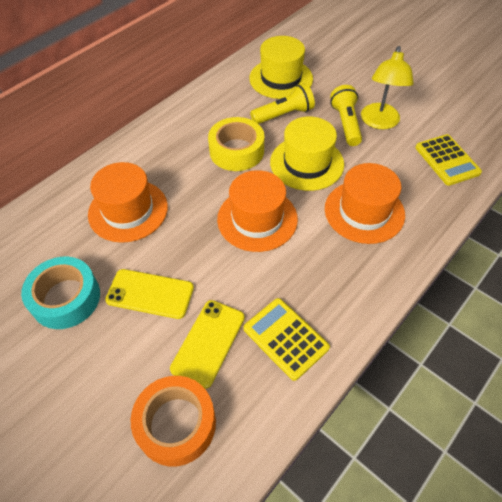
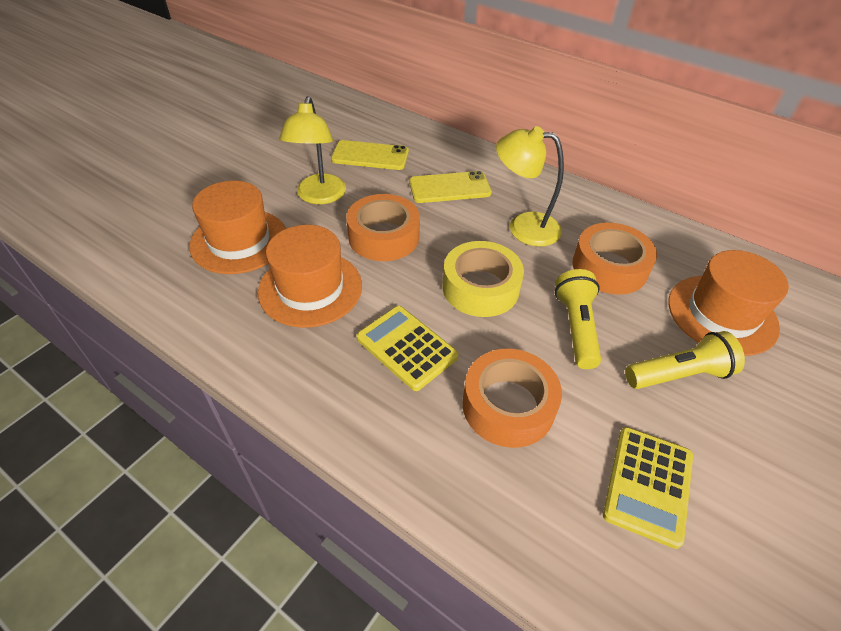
orange tape: 1 -> 3
turquoise tape: 1 -> 0
yellow hat: 2 -> 0
yellow lamp: 1 -> 2

